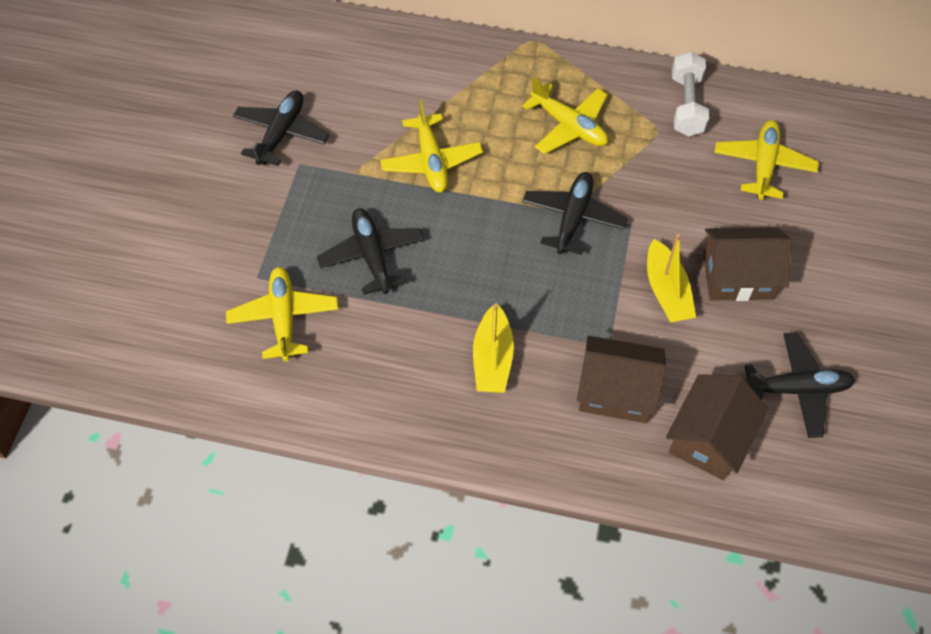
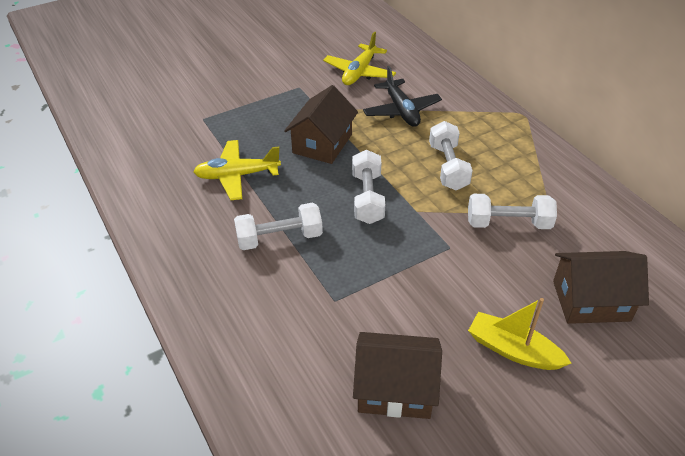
black plane: 4 -> 1
white dumbbell: 1 -> 4
yellow boat: 2 -> 1
yellow plane: 4 -> 2

